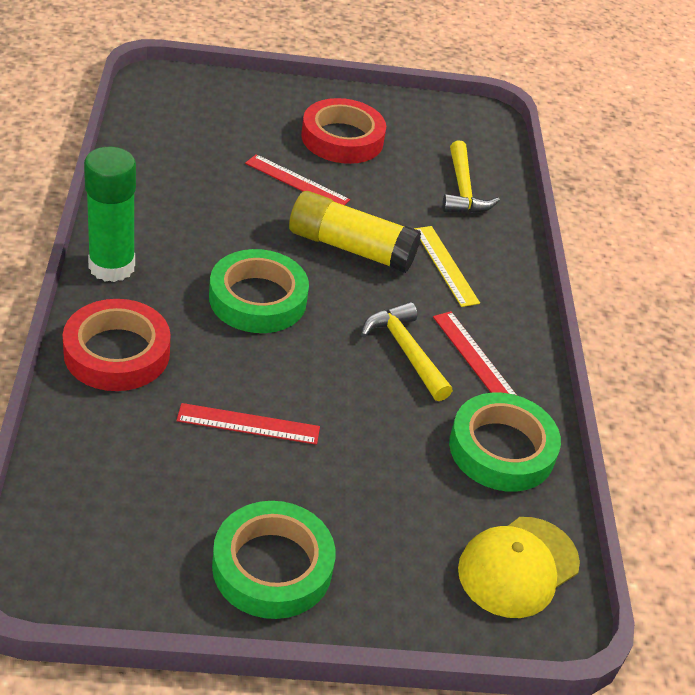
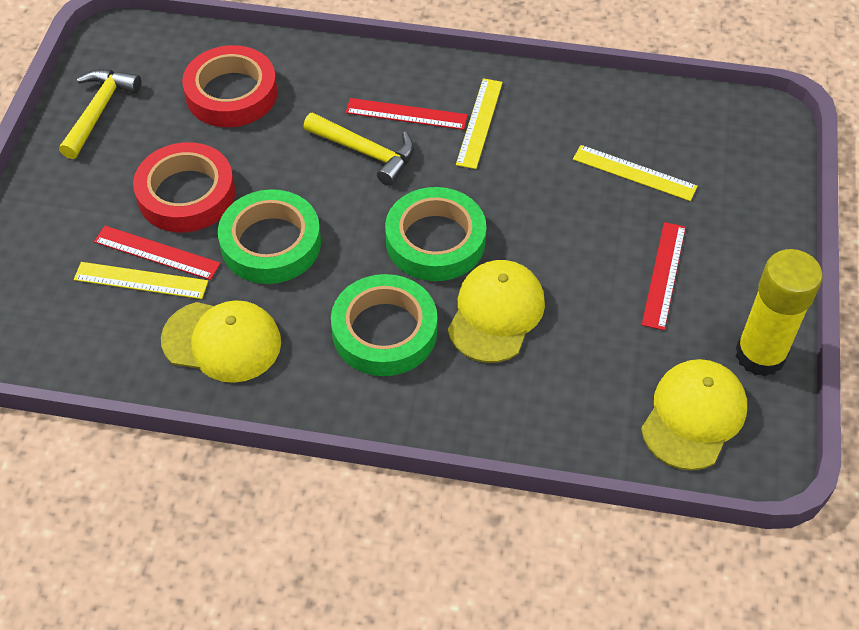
green glue stick: 1 -> 0
yellow cap: 1 -> 3
yellow ruler: 1 -> 3

